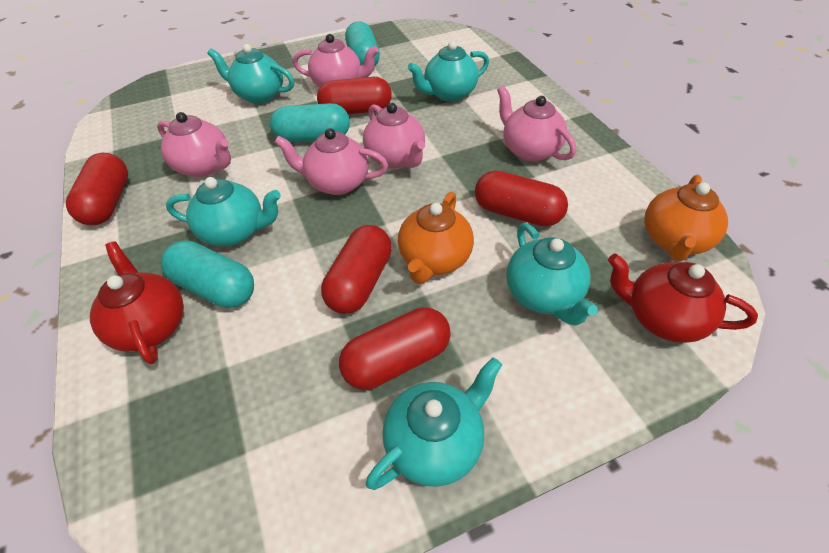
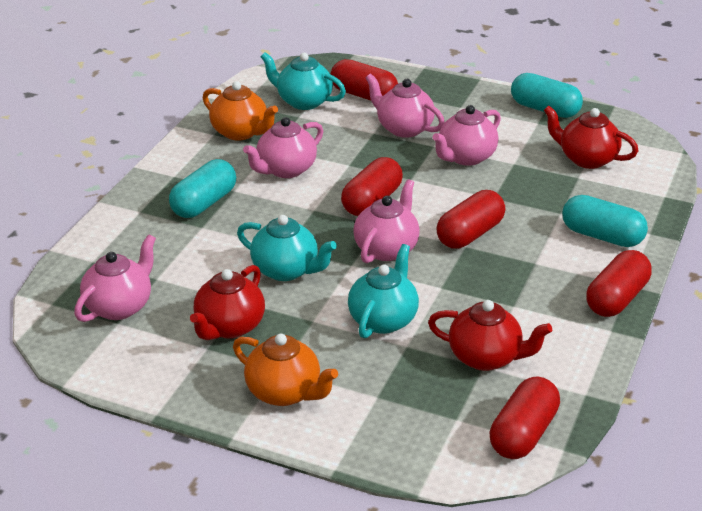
red teapot: 2 -> 3
turquoise teapot: 5 -> 3

